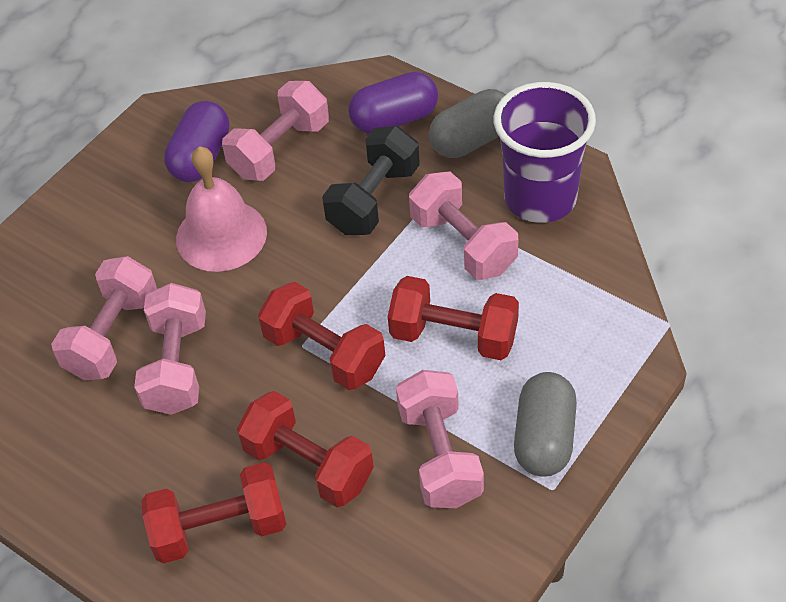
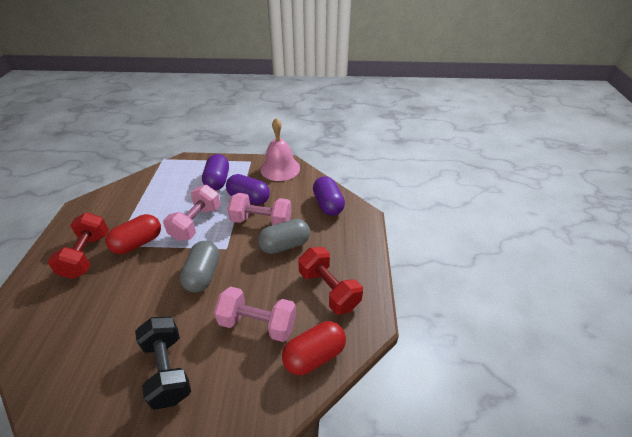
pink dumbbell: 5 -> 3
purple capsule: 2 -> 3
purple cup: 1 -> 0
red capsule: 0 -> 2
red dumbbell: 4 -> 2

